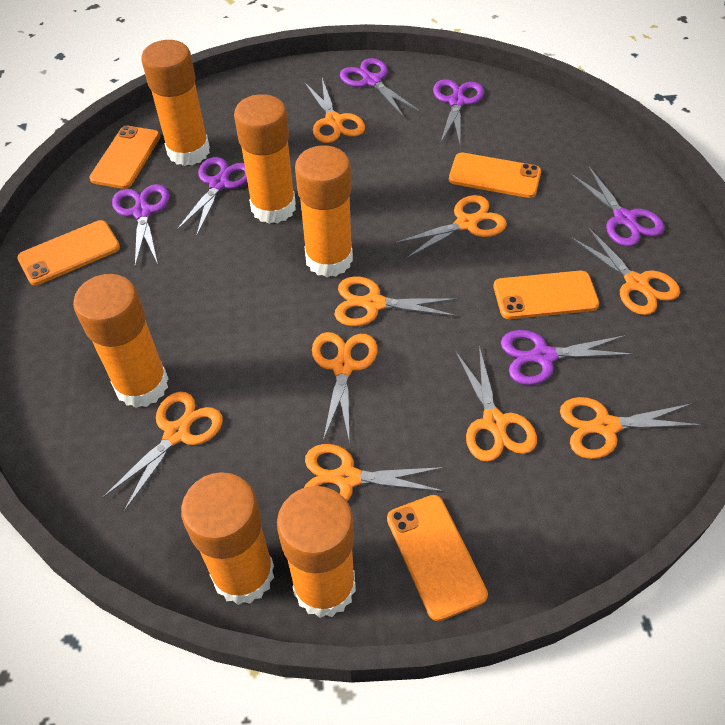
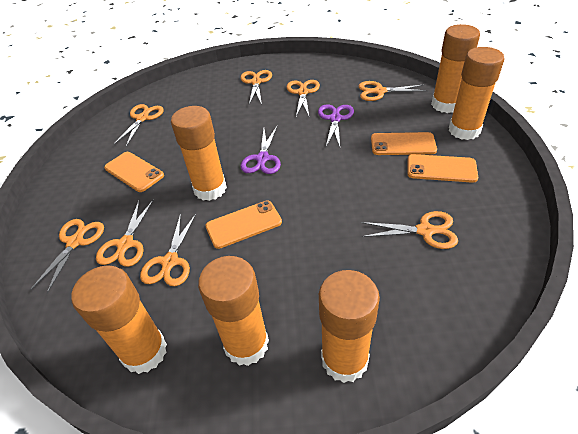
orange phone: 5 -> 4
orange scissors: 9 -> 8
purple scissors: 6 -> 2

